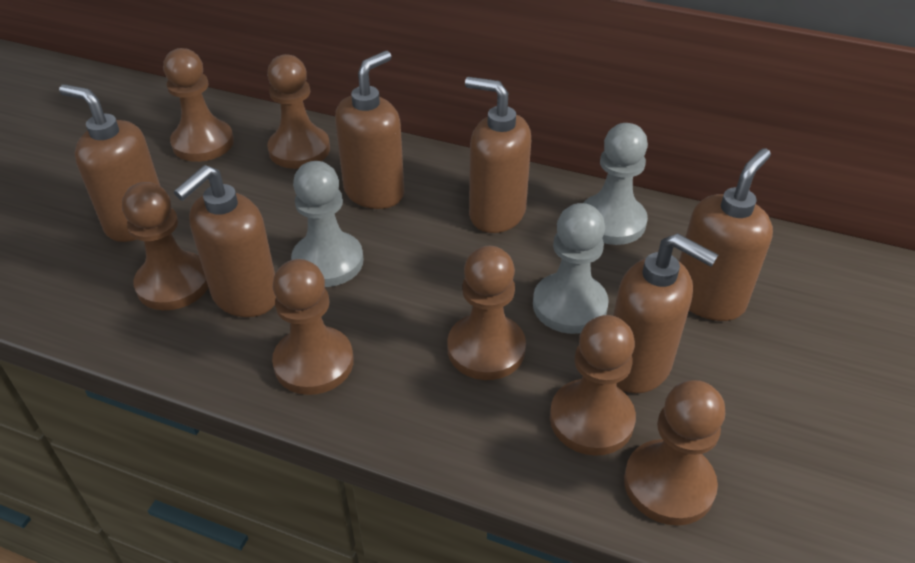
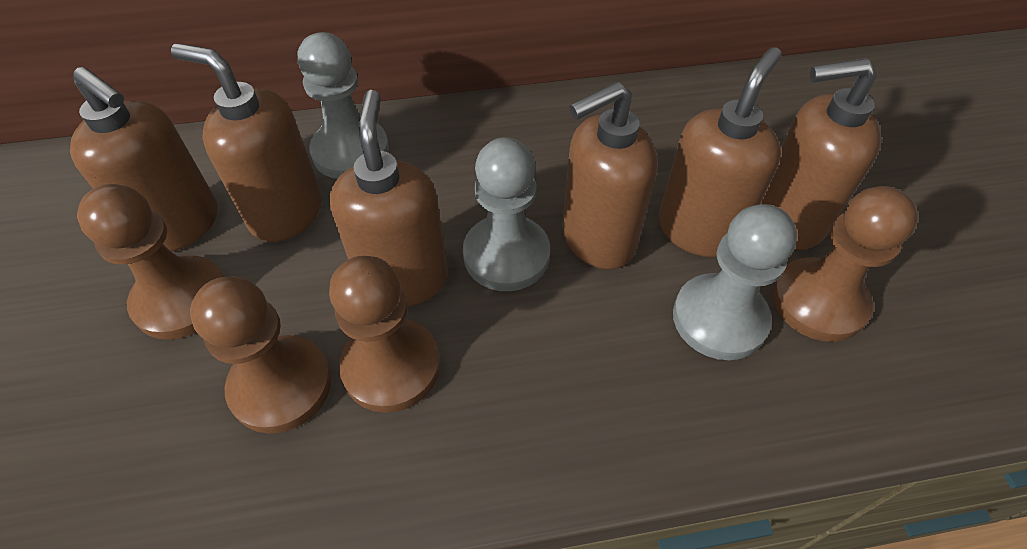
brown pawn: 7 -> 4

